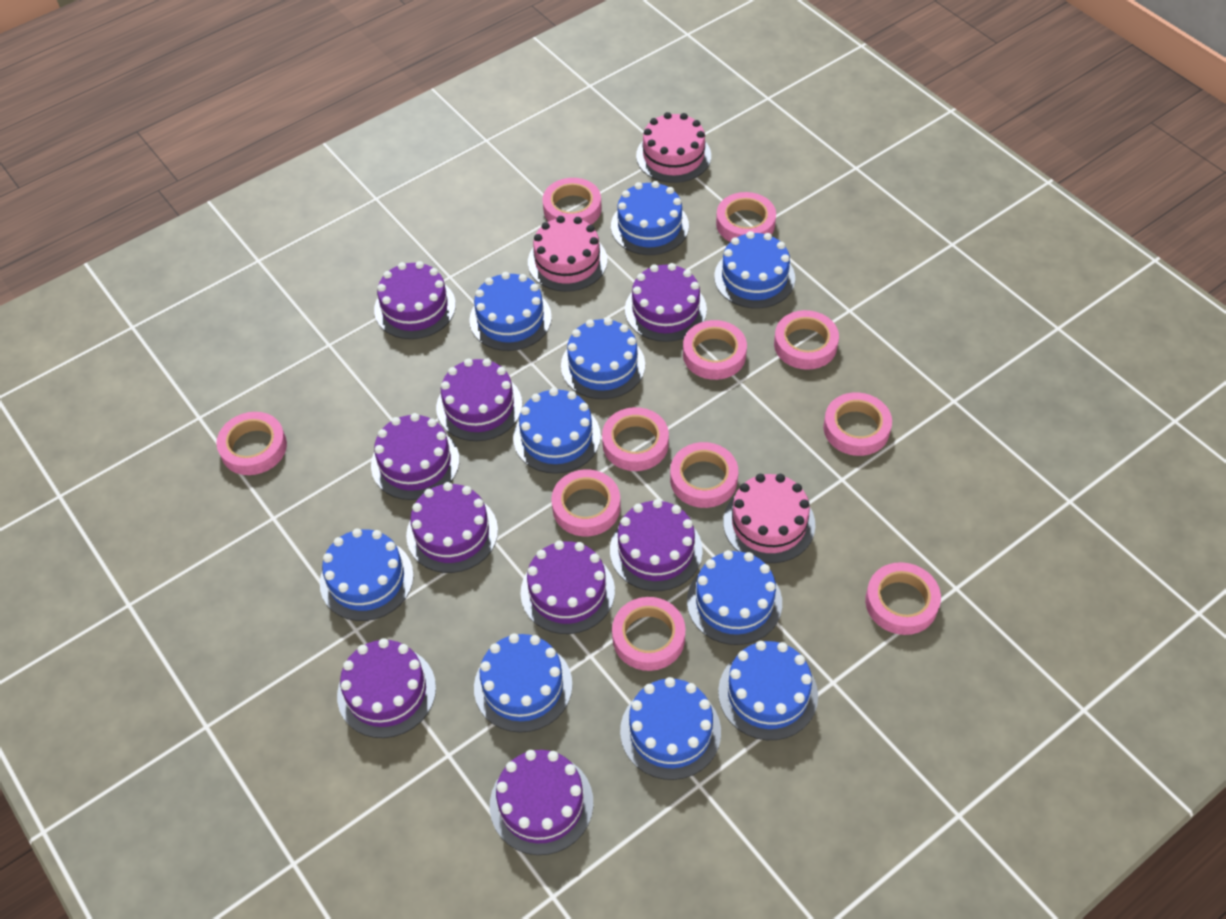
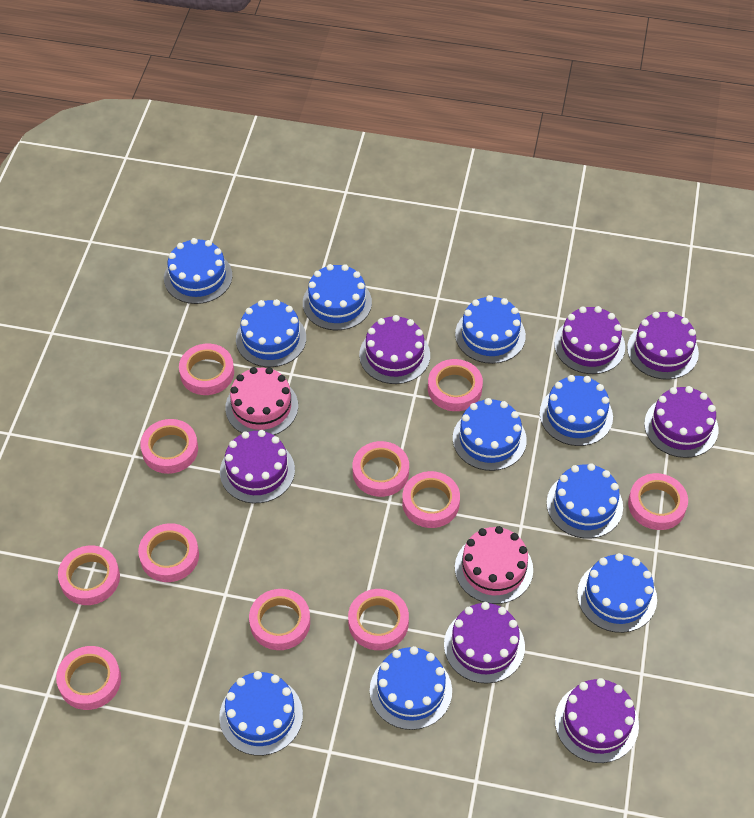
pink cake: 3 -> 2
purple cake: 9 -> 7

